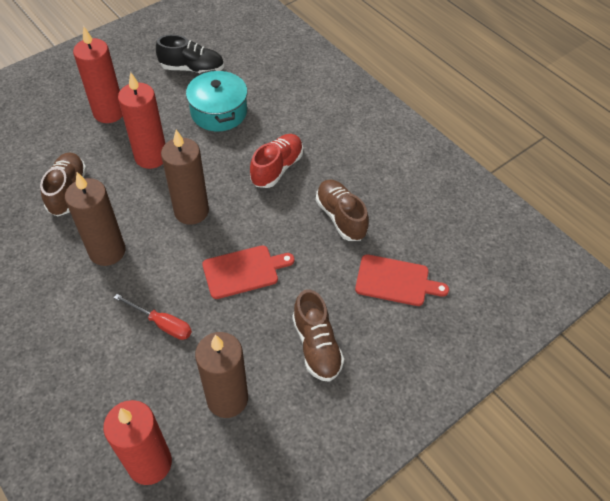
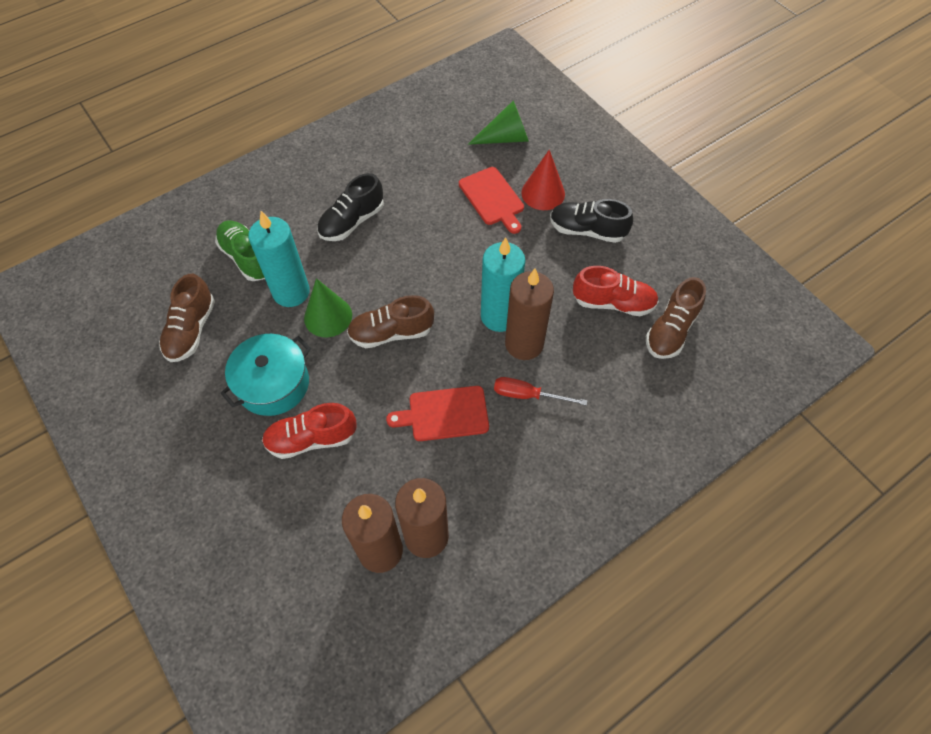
black shoe: 1 -> 2
green cone: 0 -> 2
green shoe: 0 -> 1
red candle: 3 -> 0
red cone: 0 -> 1
red shoe: 1 -> 2
turquoise candle: 0 -> 2

